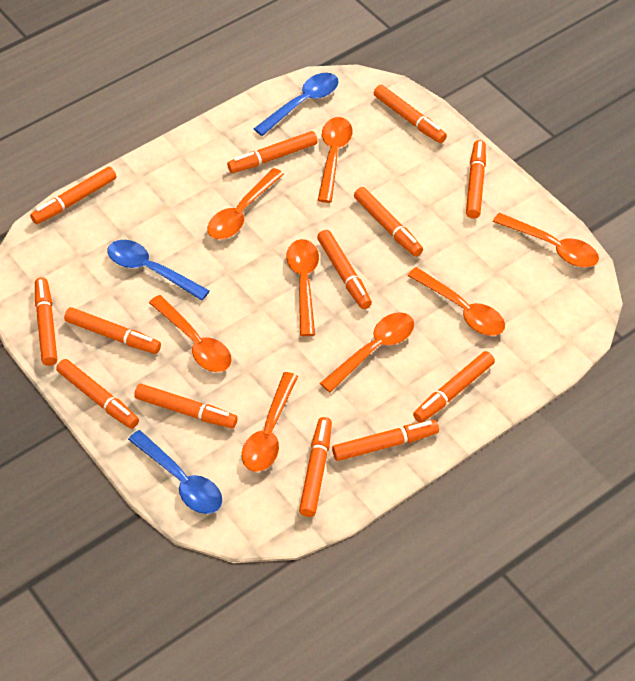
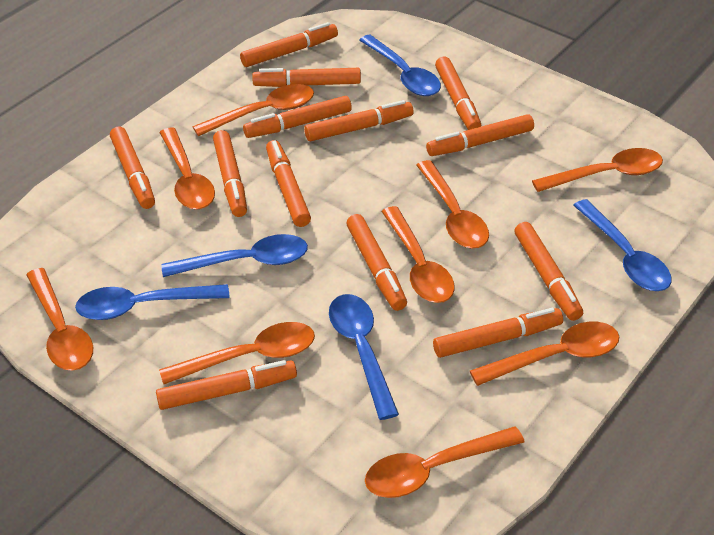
blue spoon: 3 -> 5
orange spoon: 8 -> 9

